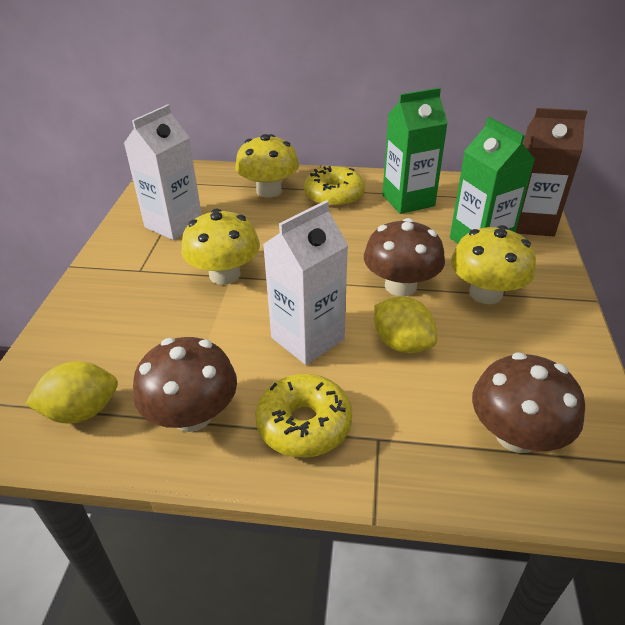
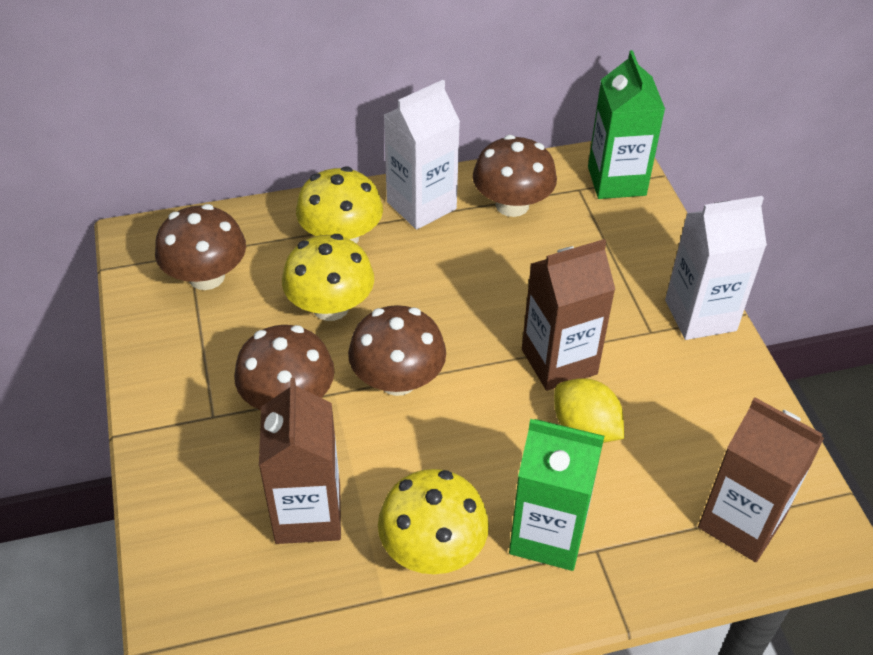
brown carton: 1 -> 3
brown mushroom: 3 -> 4
yellow donut: 2 -> 0
yellow lemon: 2 -> 1

